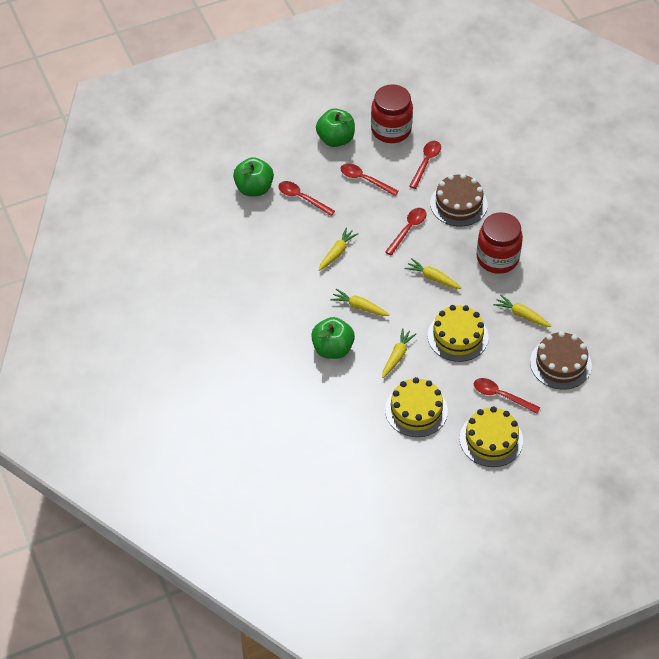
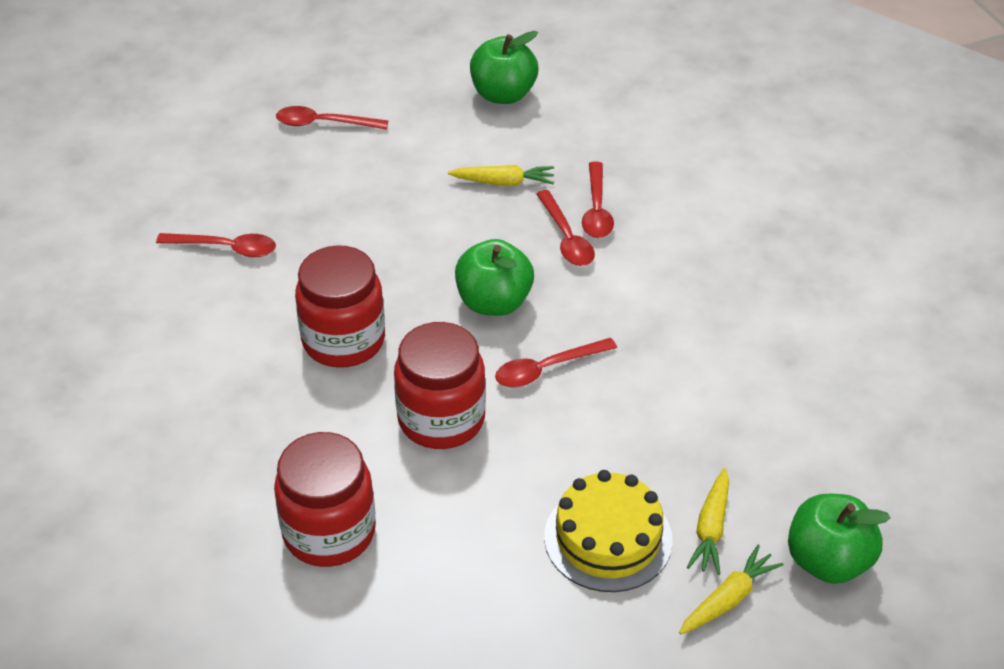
brown cake: 2 -> 0
red jar: 2 -> 3
yellow cake: 3 -> 1
yellow carrot: 5 -> 3

